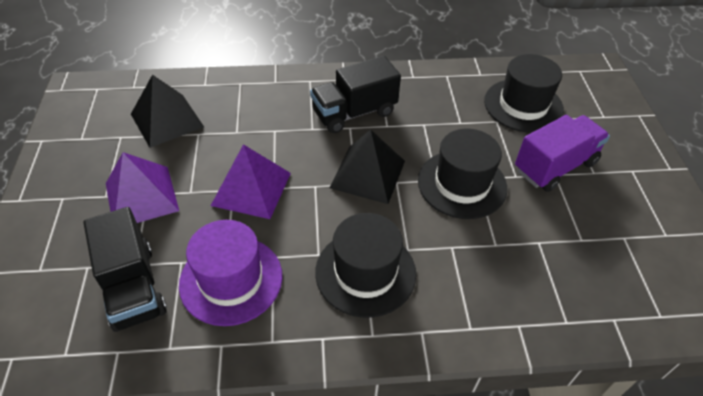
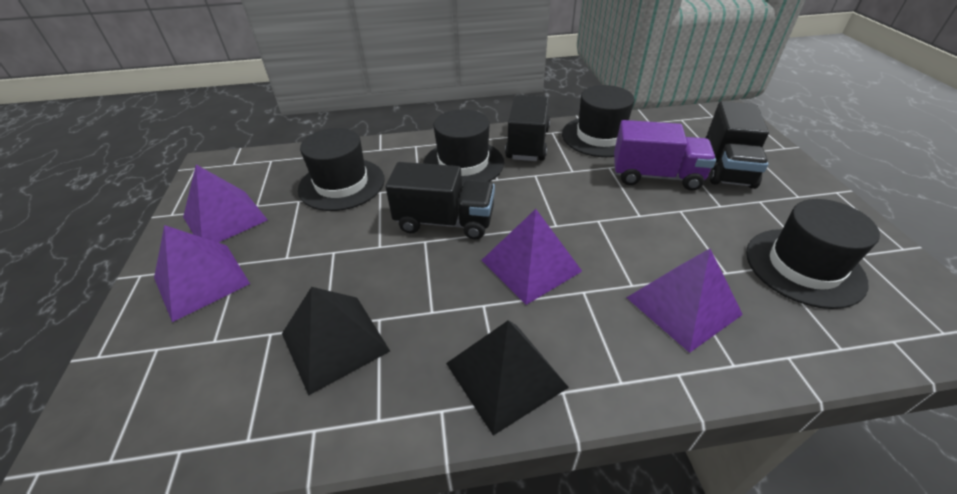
black hat: 3 -> 4
black truck: 2 -> 3
purple hat: 1 -> 0
purple pyramid: 2 -> 4

